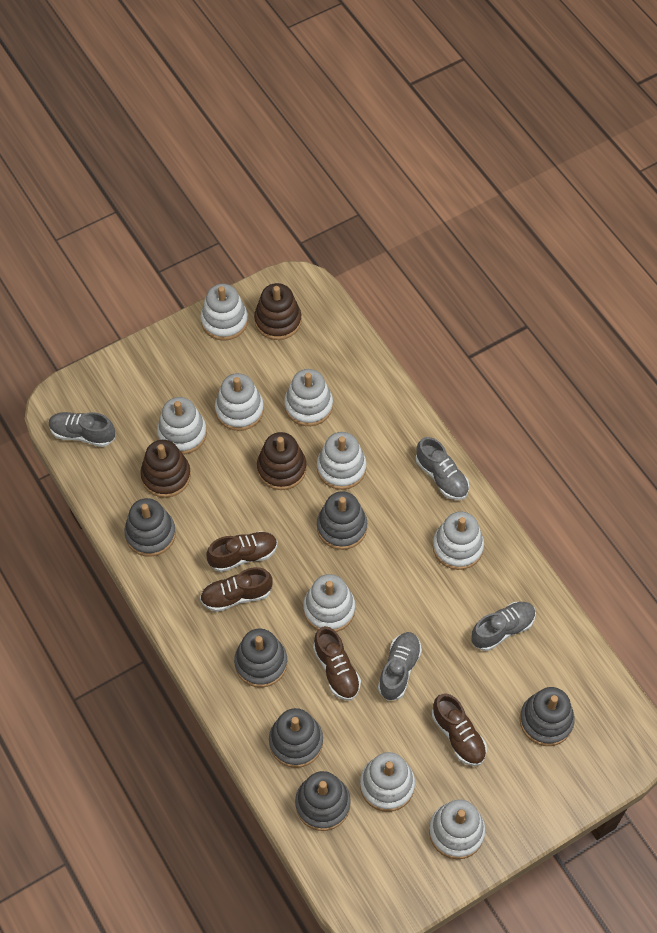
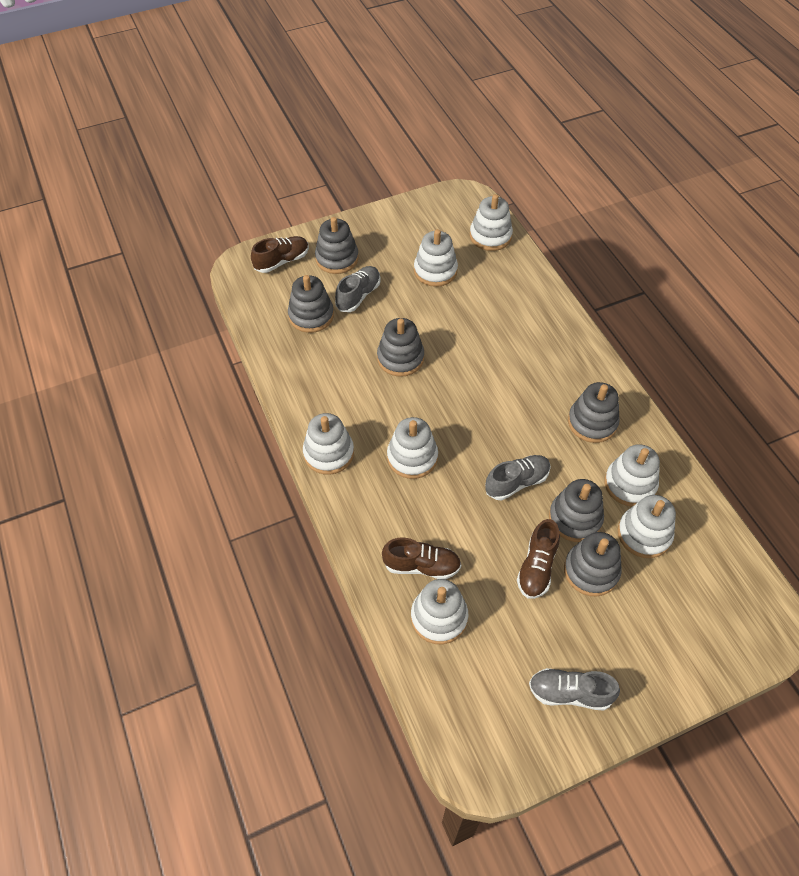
brown shoe: 4 -> 3
brown stacking toy: 3 -> 0
grey shoe: 4 -> 3
white stacking toy: 9 -> 7

